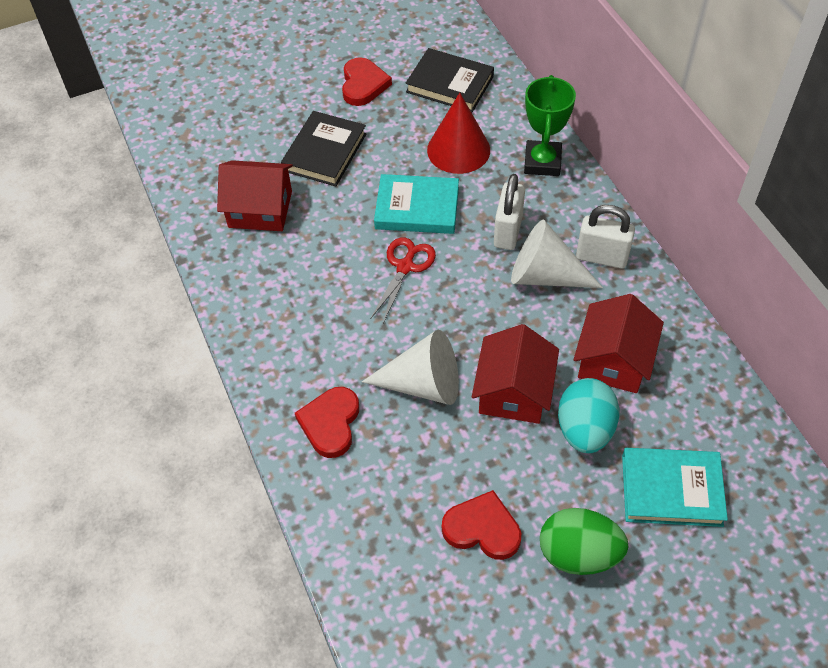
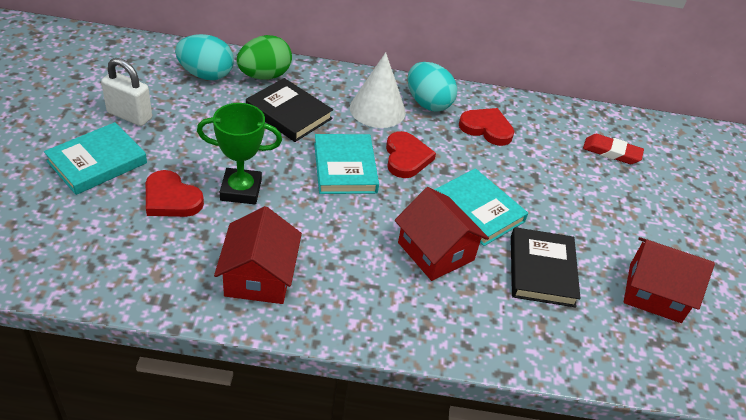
red cone: 1 -> 0
red eraser: 0 -> 1
red scissors: 1 -> 0
turquoise book: 2 -> 3
turquoise egg: 1 -> 2
white cone: 2 -> 1
white padlock: 2 -> 1

